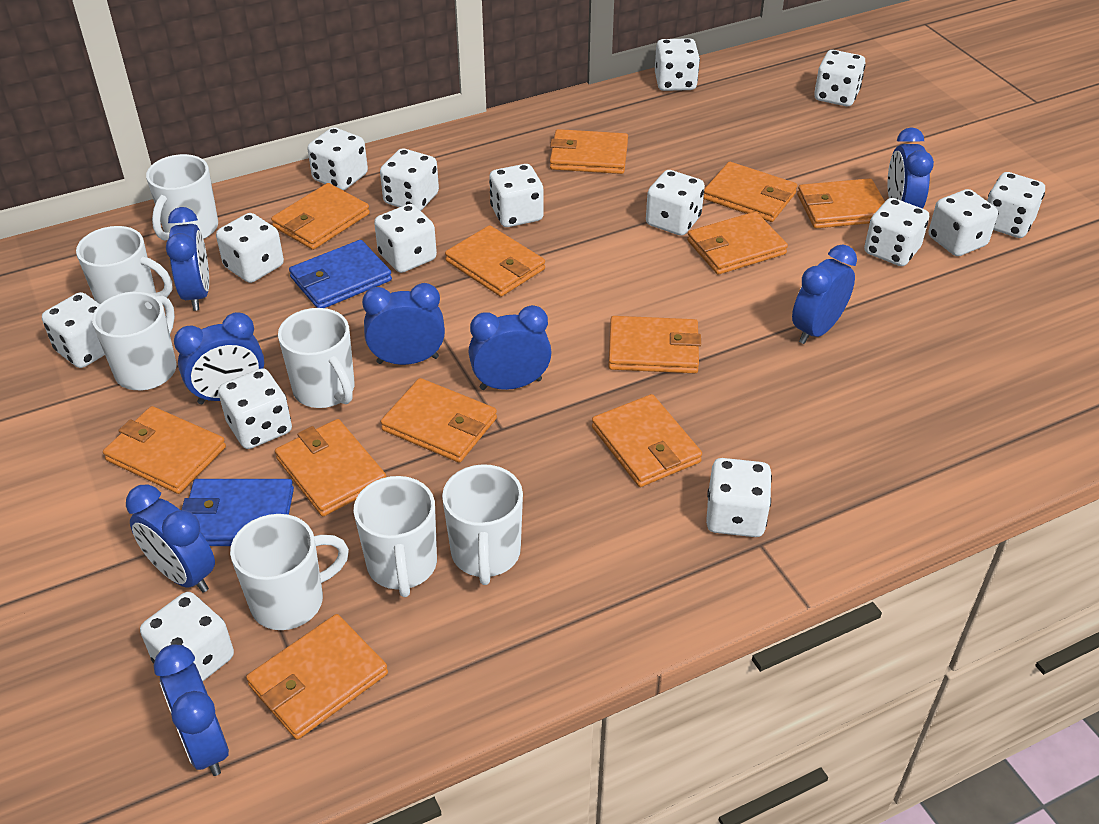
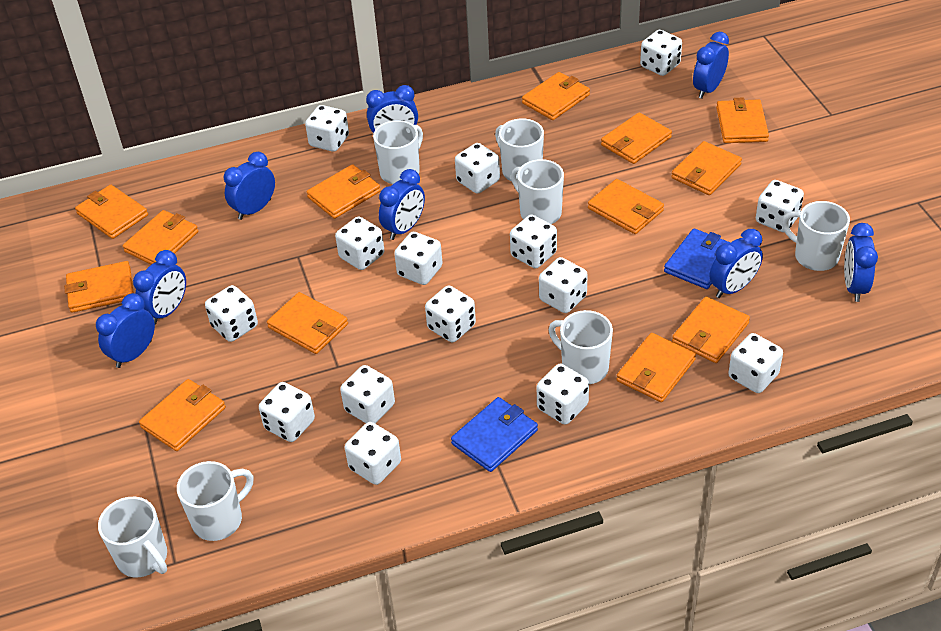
orange wallet: 12 -> 13

